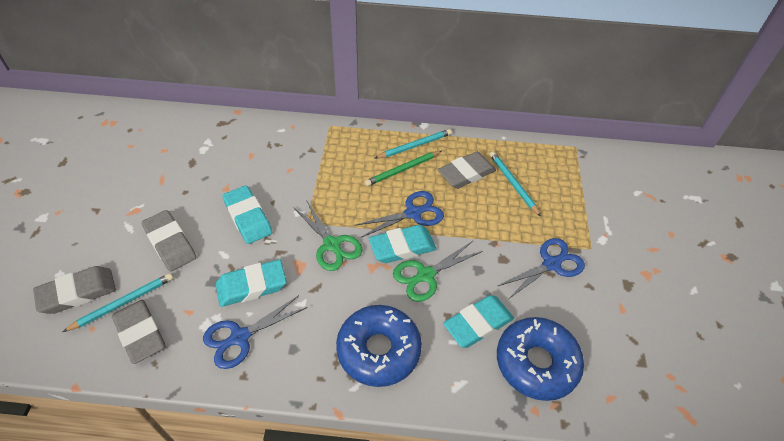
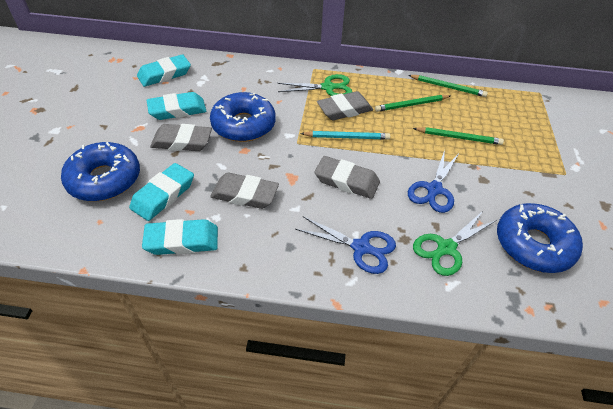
blue donut: 2 -> 3
blue scissors: 3 -> 2
green pencil: 1 -> 3
turquoise pencil: 3 -> 1

